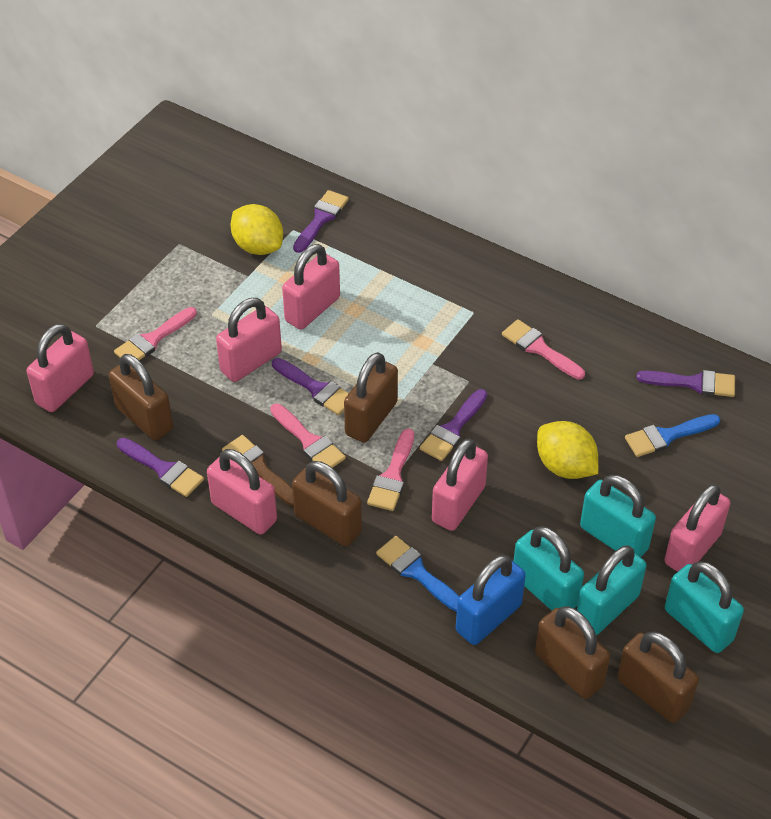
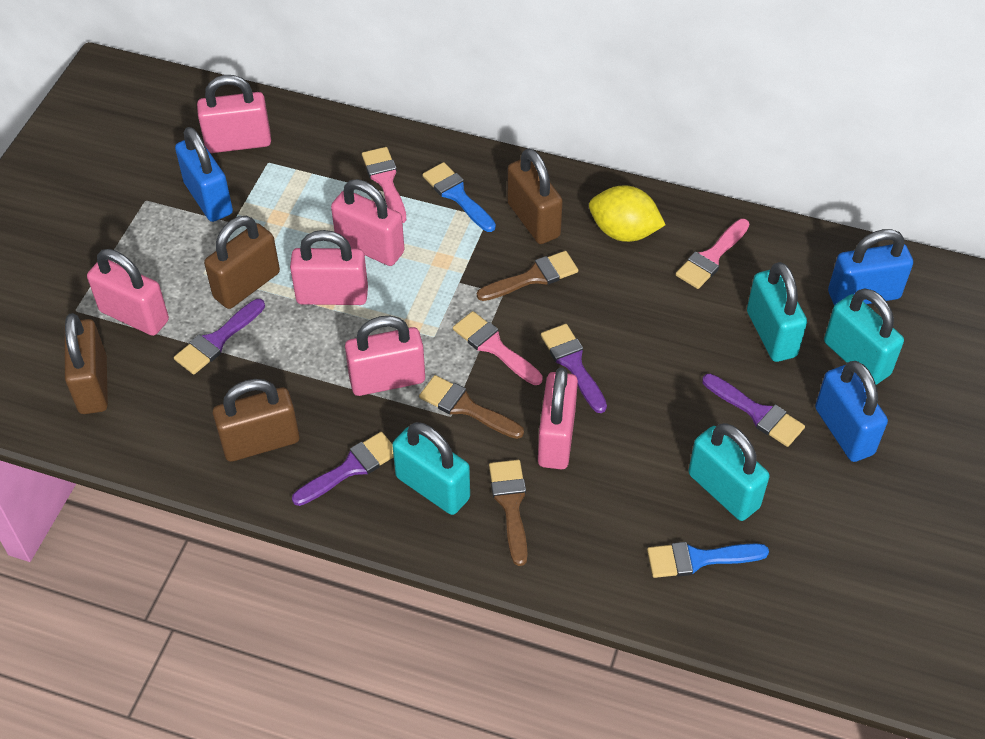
blue padlock: 1 -> 3
brown brush: 1 -> 3
brown padlock: 5 -> 4
pink brush: 4 -> 3
purple brush: 5 -> 4
yellow lemon: 2 -> 1

